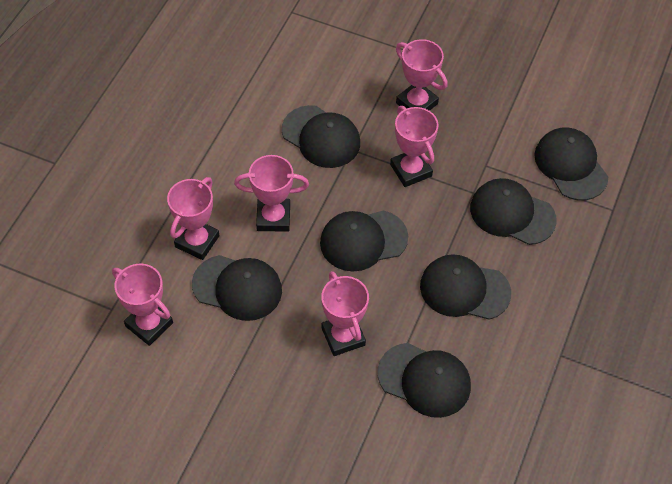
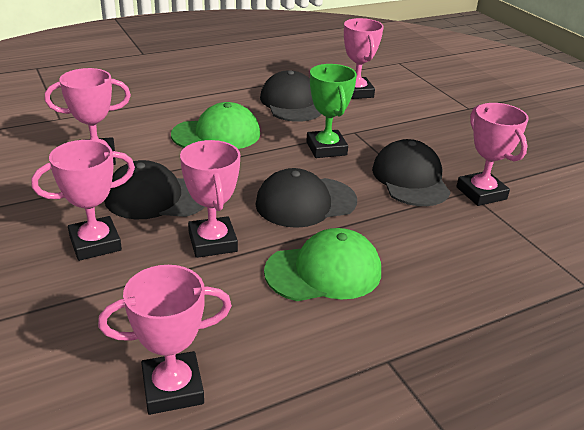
black cap: 7 -> 4
green cap: 0 -> 2
green trophy: 0 -> 1

